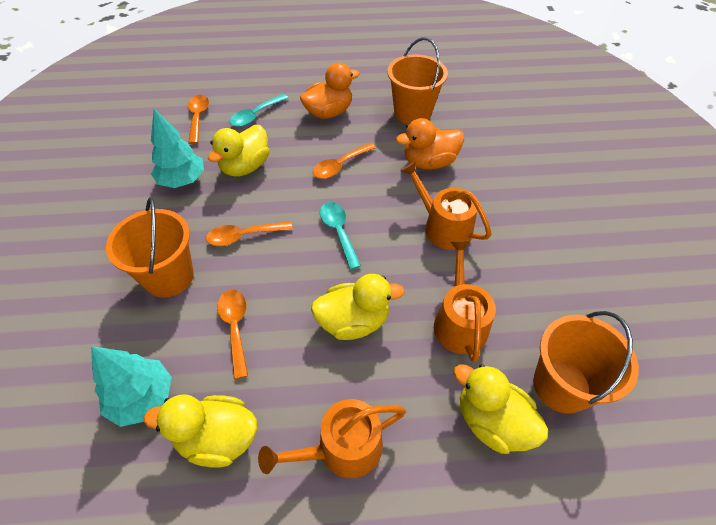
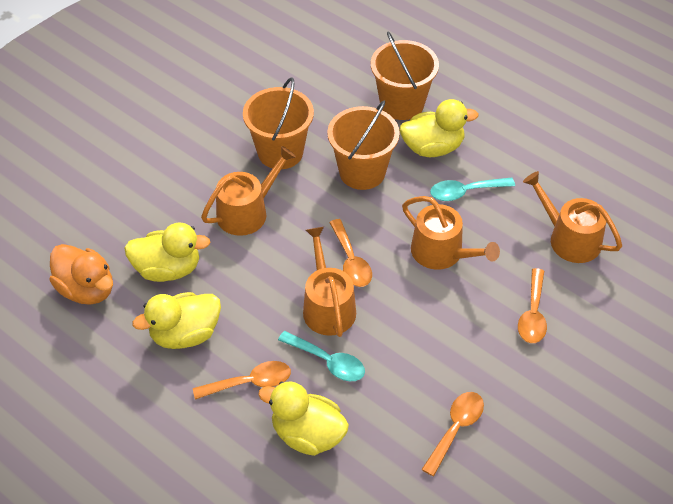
orange duck: 2 -> 1
orange watering can: 3 -> 4
turquoise tree: 2 -> 0

